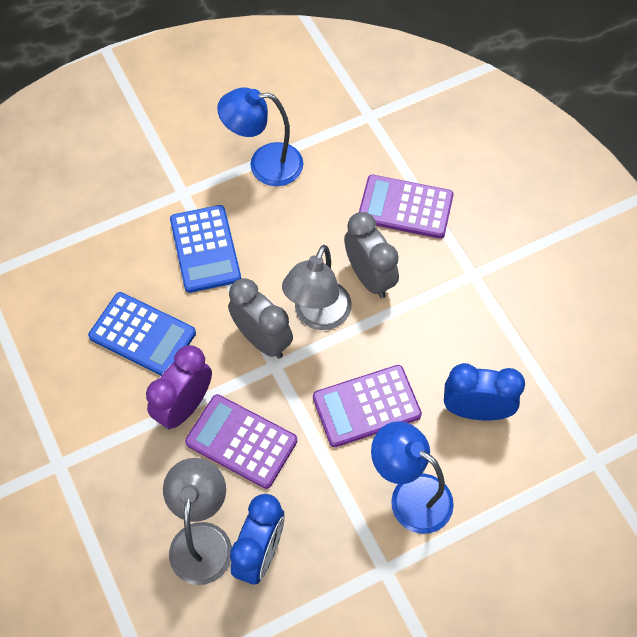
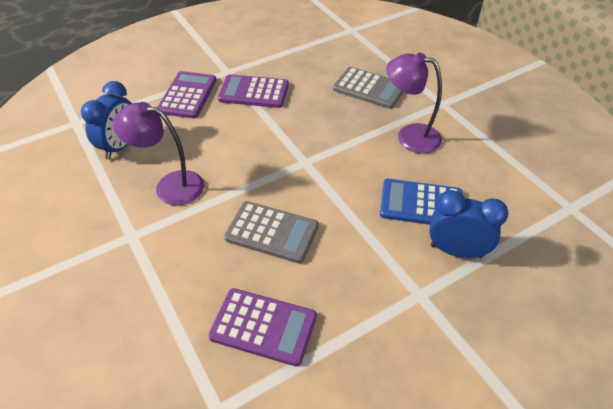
blue calculator: 2 -> 1
blue lamp: 2 -> 0
grey calculator: 0 -> 2
grey clock: 2 -> 0
grey lamp: 2 -> 0
purple clock: 1 -> 0
purple lamp: 0 -> 2

